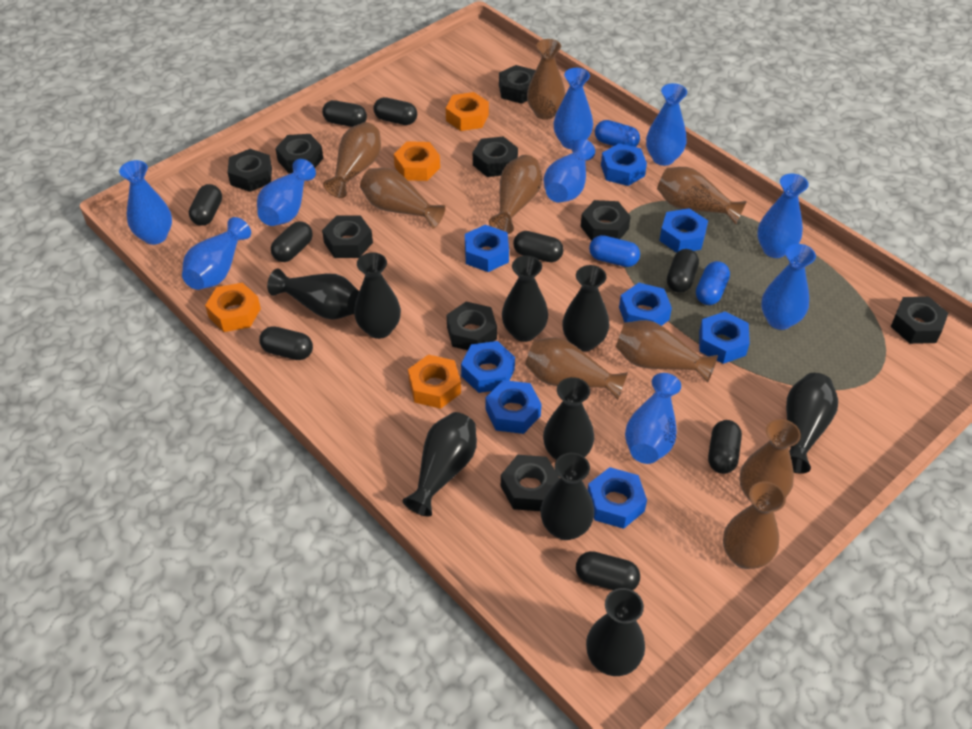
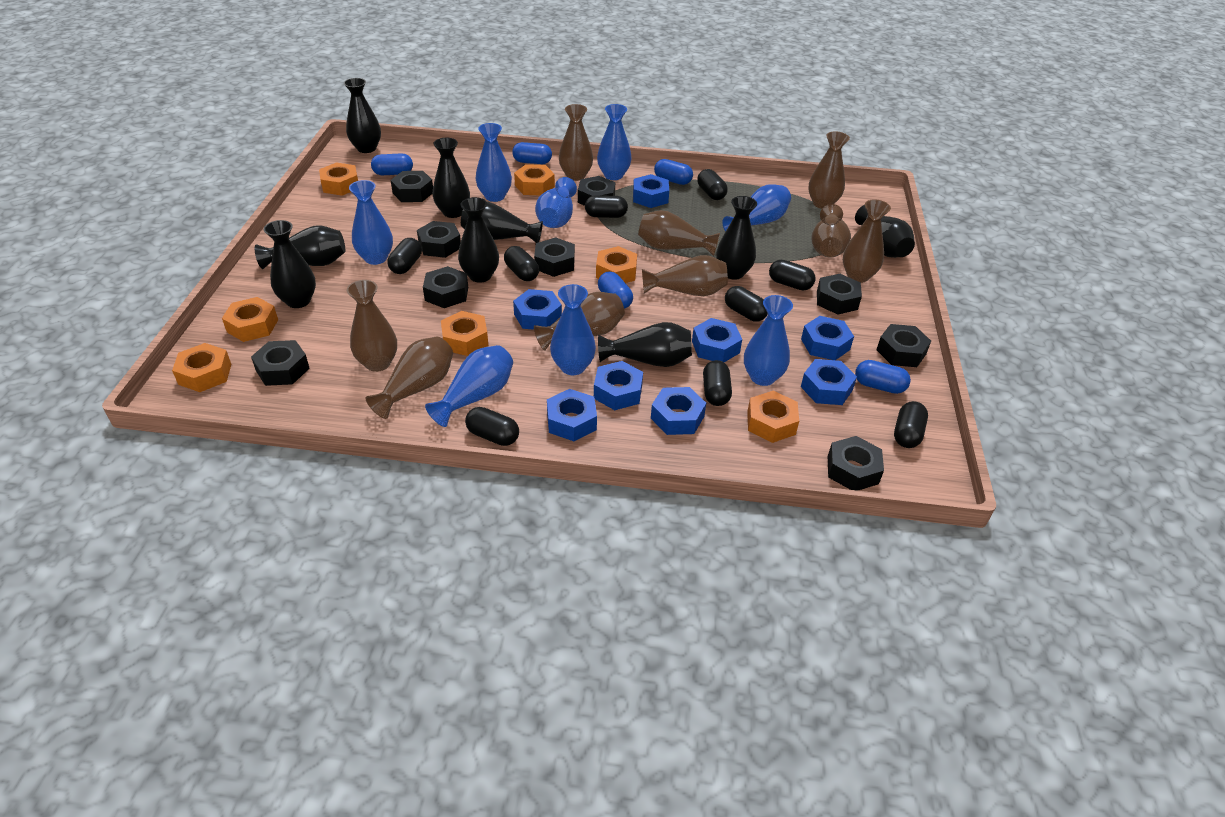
blue capsule: 3 -> 5
blue vase: 9 -> 8
orange nut: 4 -> 7

